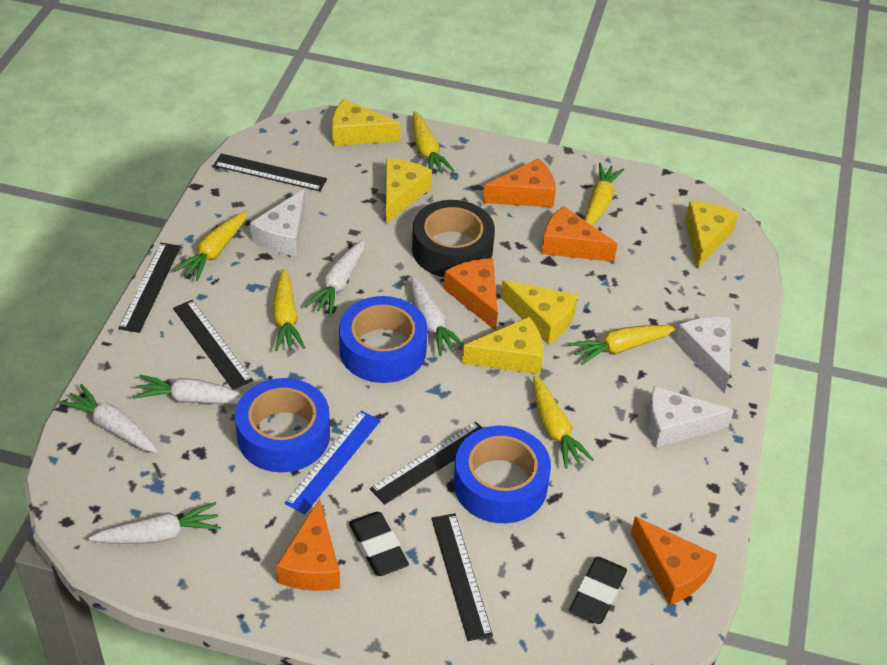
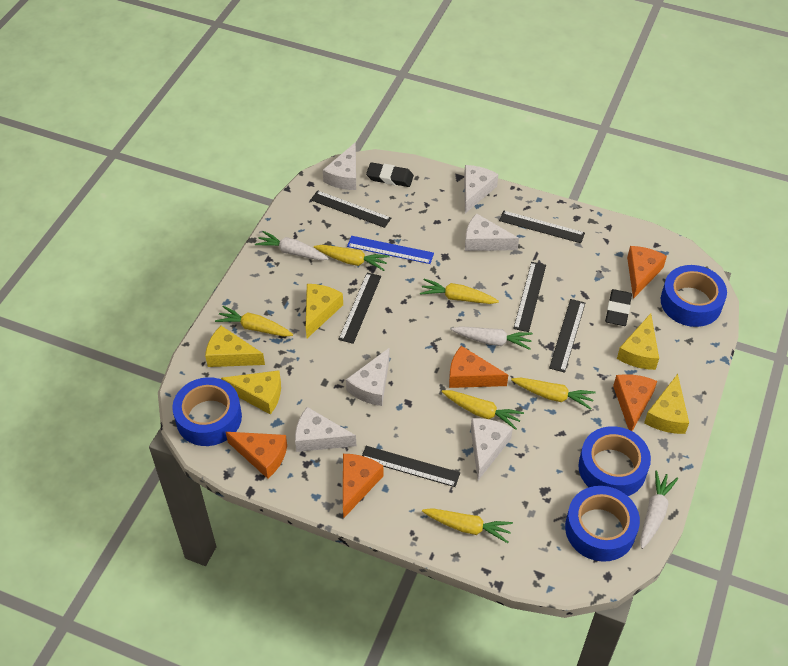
black ruler: 5 -> 6
black tape: 1 -> 0
blue tape: 3 -> 4
white carrot: 5 -> 3
white cheese: 3 -> 6

